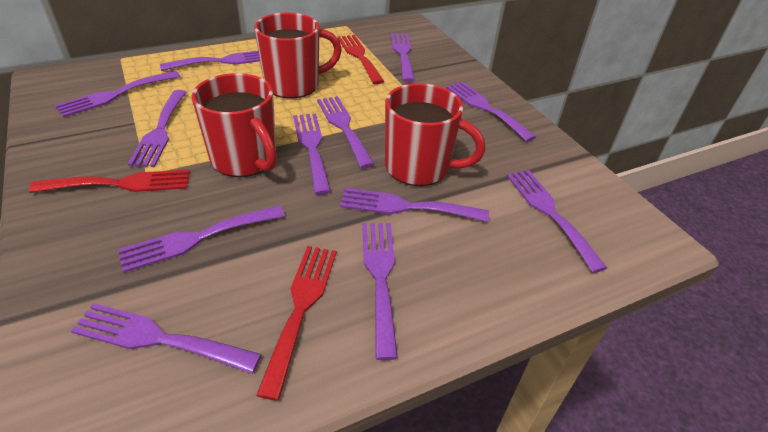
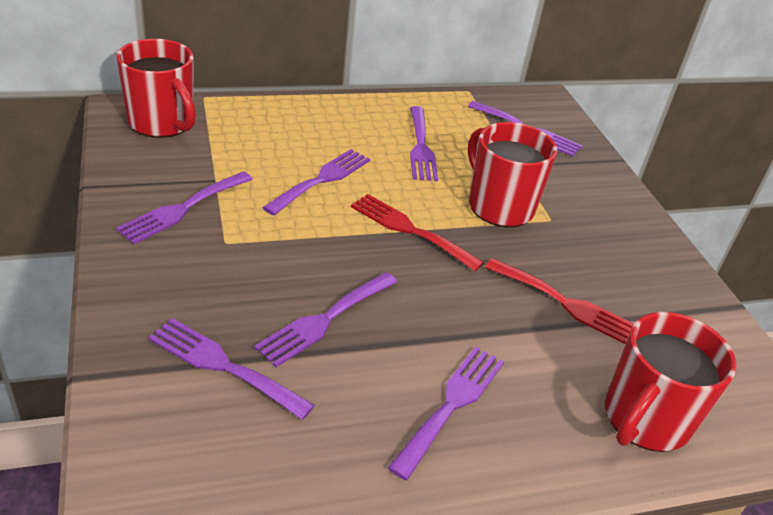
purple fork: 12 -> 7
red fork: 3 -> 2

